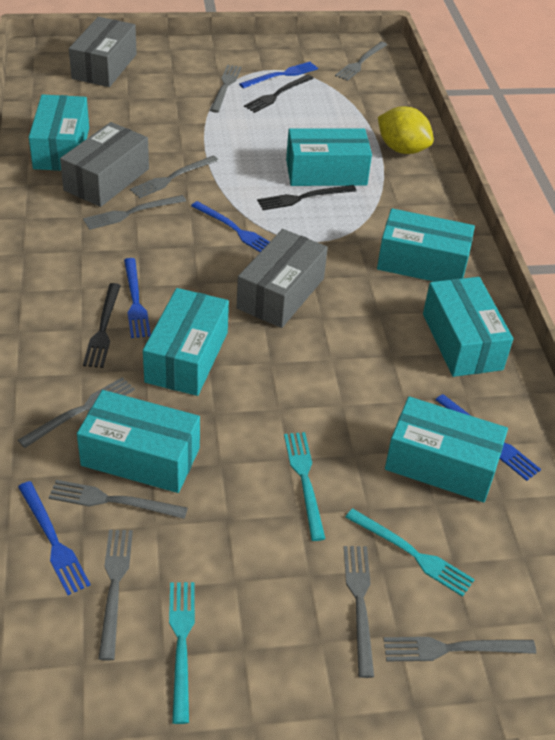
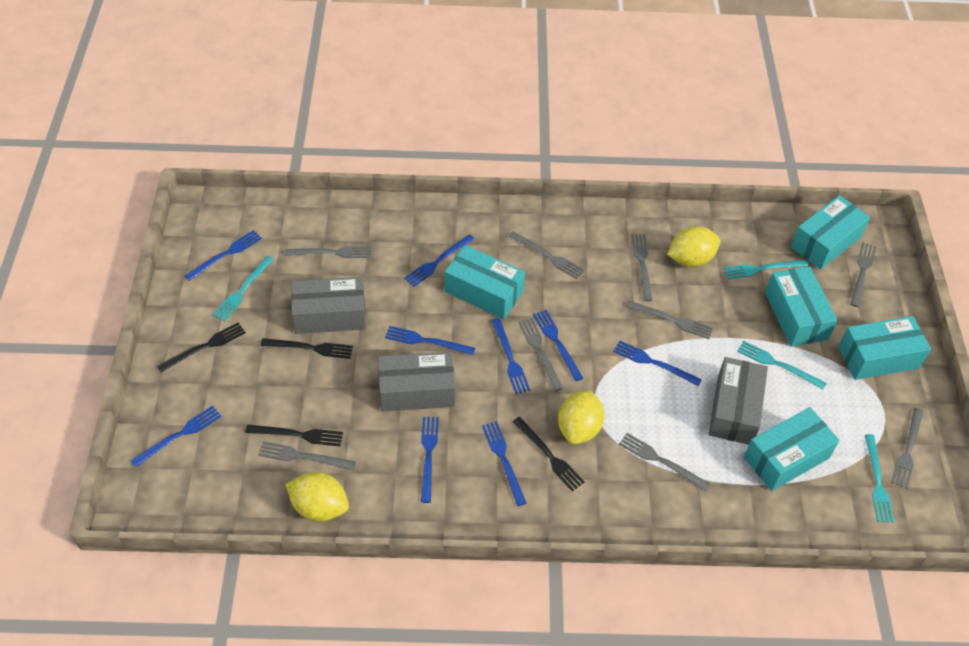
black fork: 3 -> 4
blue fork: 5 -> 9
turquoise box: 7 -> 5
turquoise fork: 3 -> 4
yellow lemon: 1 -> 3

